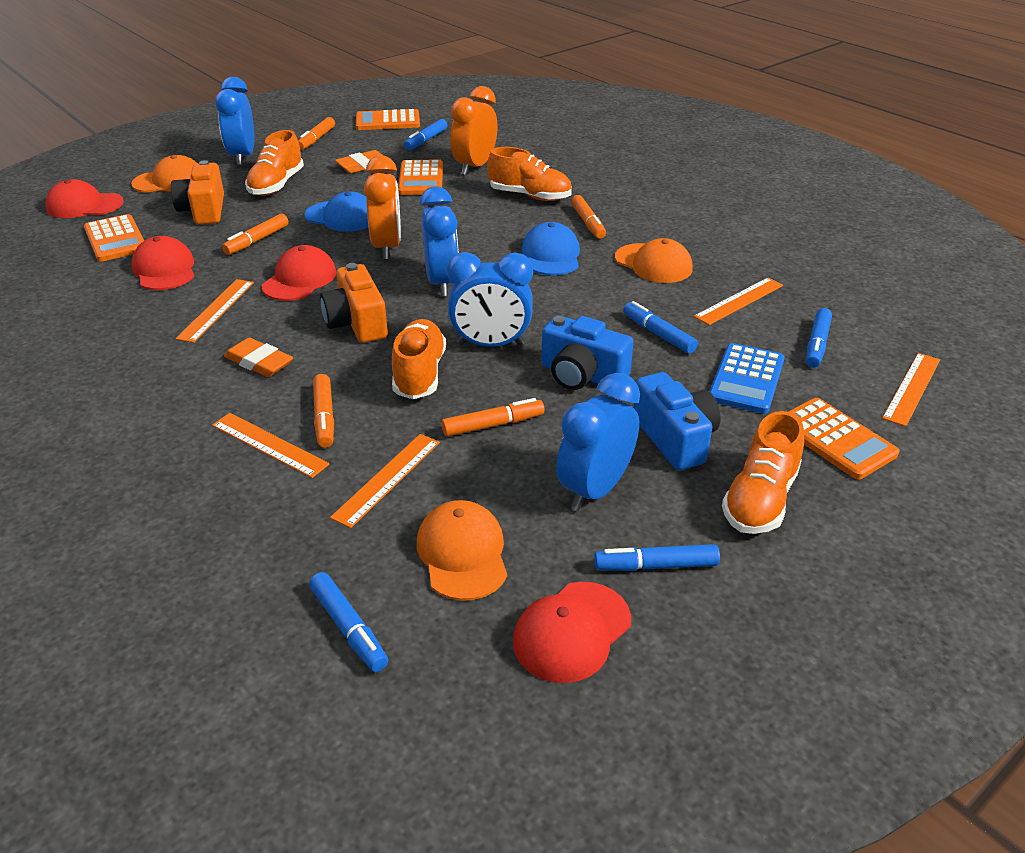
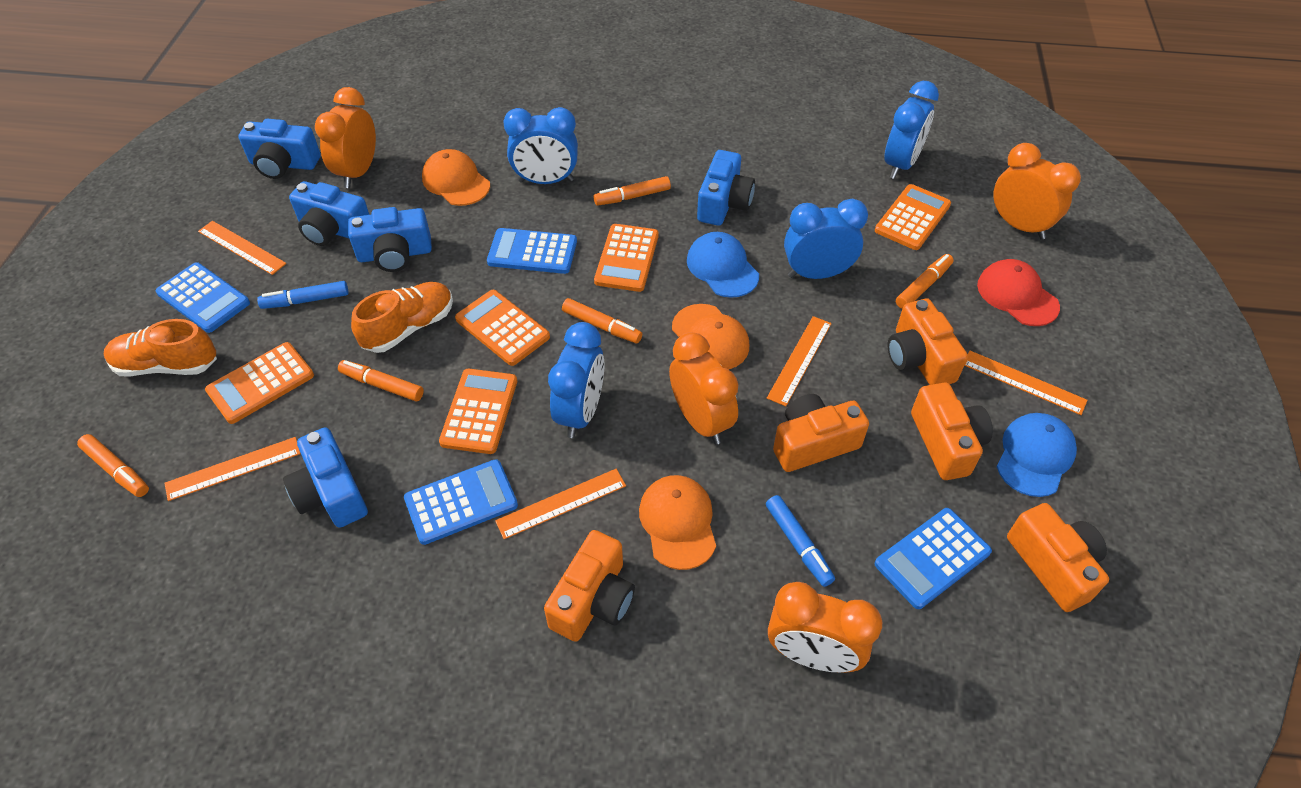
blue calculator: 1 -> 4
blue camera: 2 -> 5
blue marker: 5 -> 2
orange calculator: 4 -> 5
orange camera: 2 -> 5
orange clock: 2 -> 4
orange eraser: 2 -> 0
orange shoe: 4 -> 2
red cap: 4 -> 1

